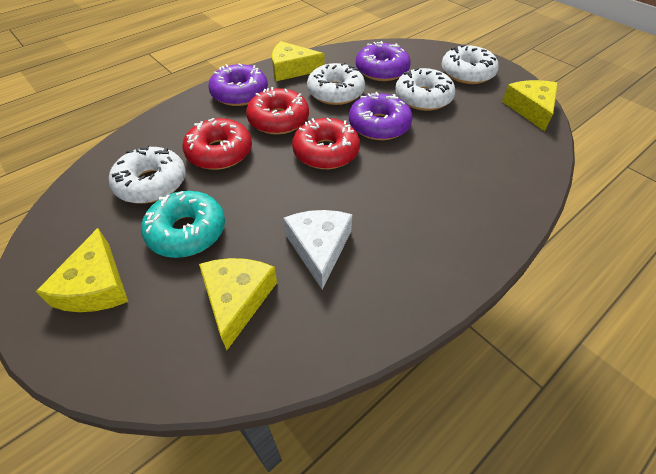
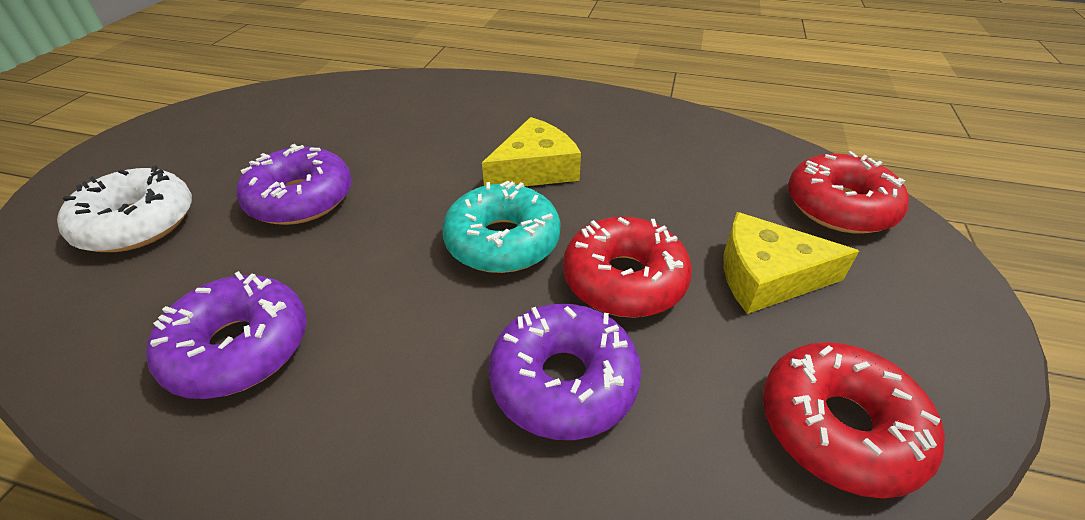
white cheese: 1 -> 0
white donut: 4 -> 1
yellow cheese: 4 -> 2

